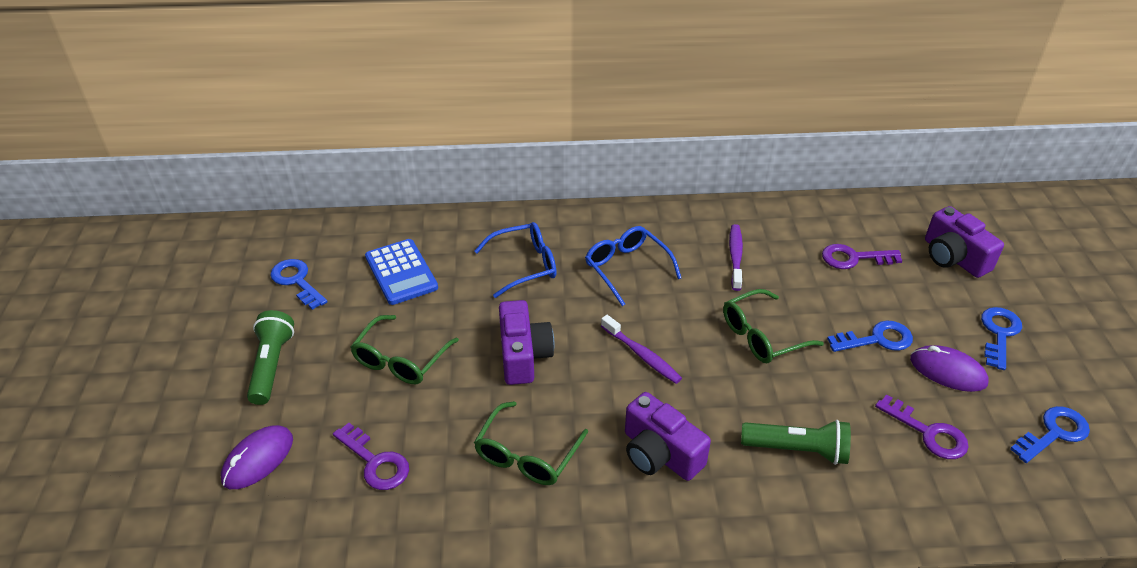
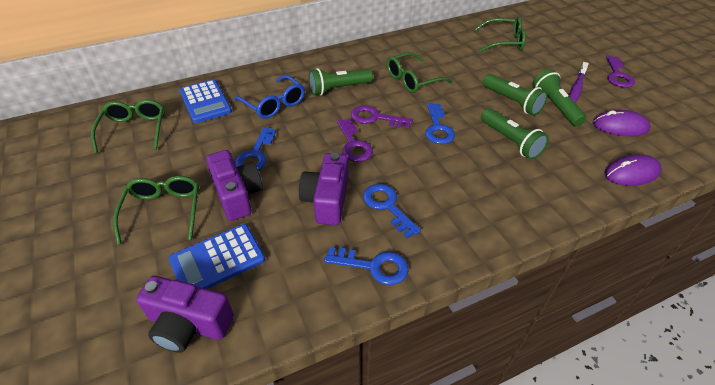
blue calculator: 1 -> 2
blue glasses: 2 -> 1
green flashlight: 2 -> 4
green glasses: 3 -> 4
purple toothbrush: 2 -> 1

